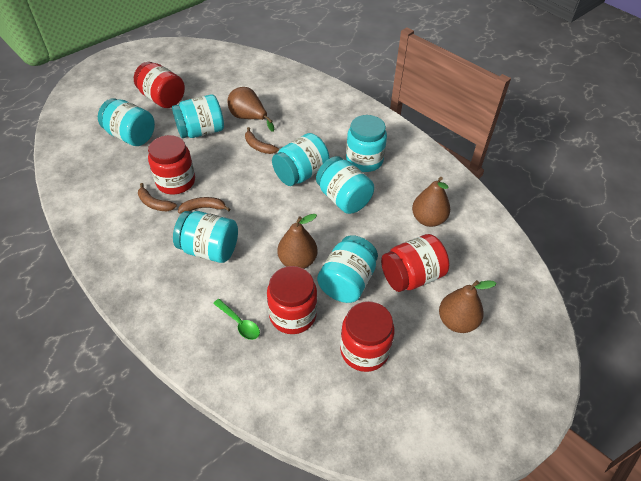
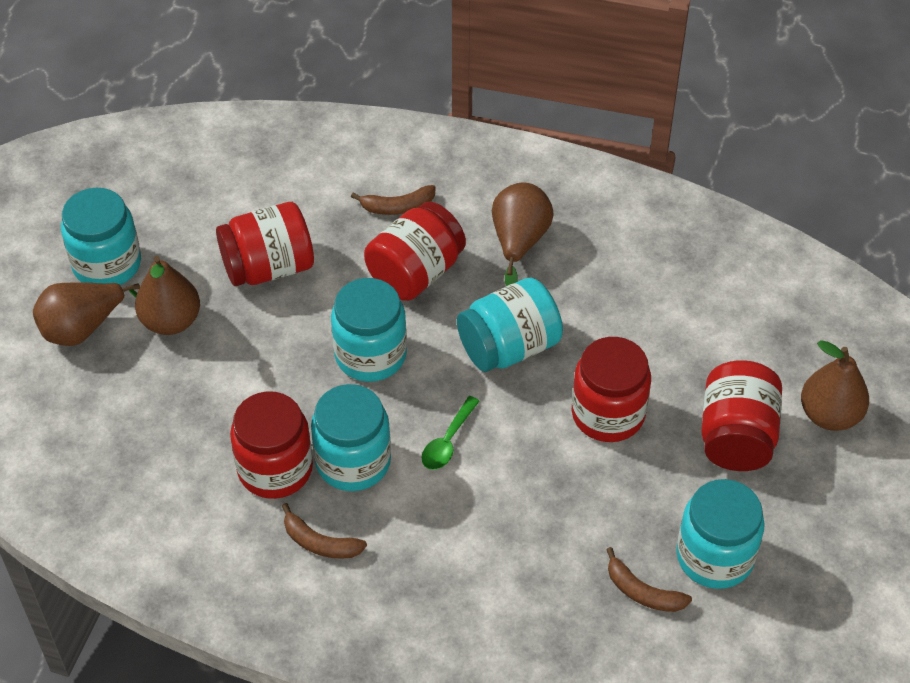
turquoise jar: 7 -> 5

